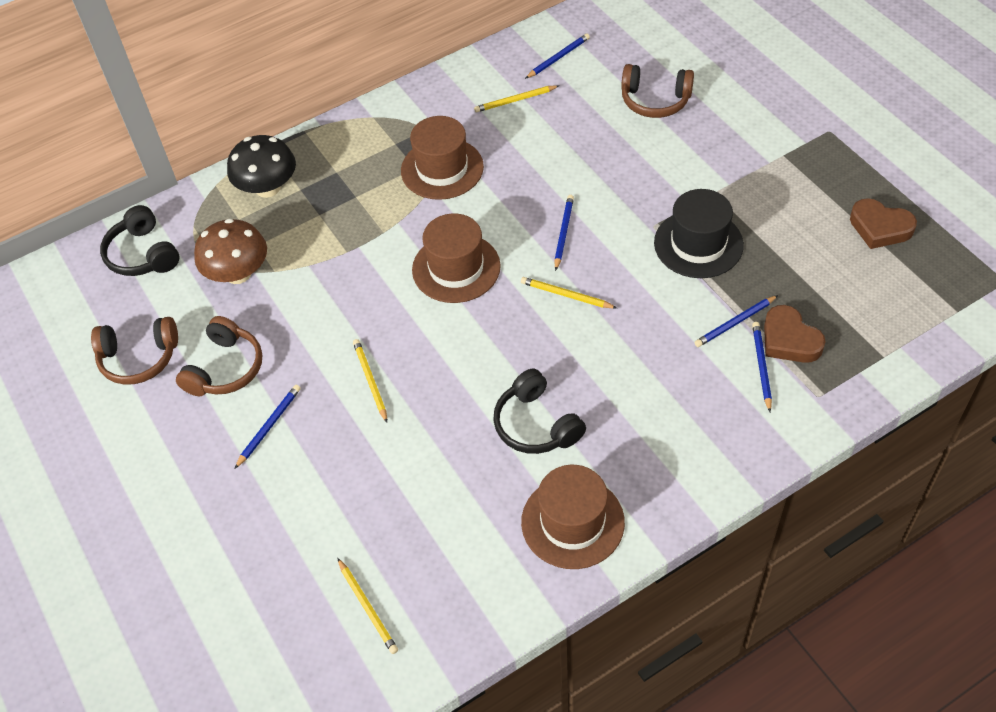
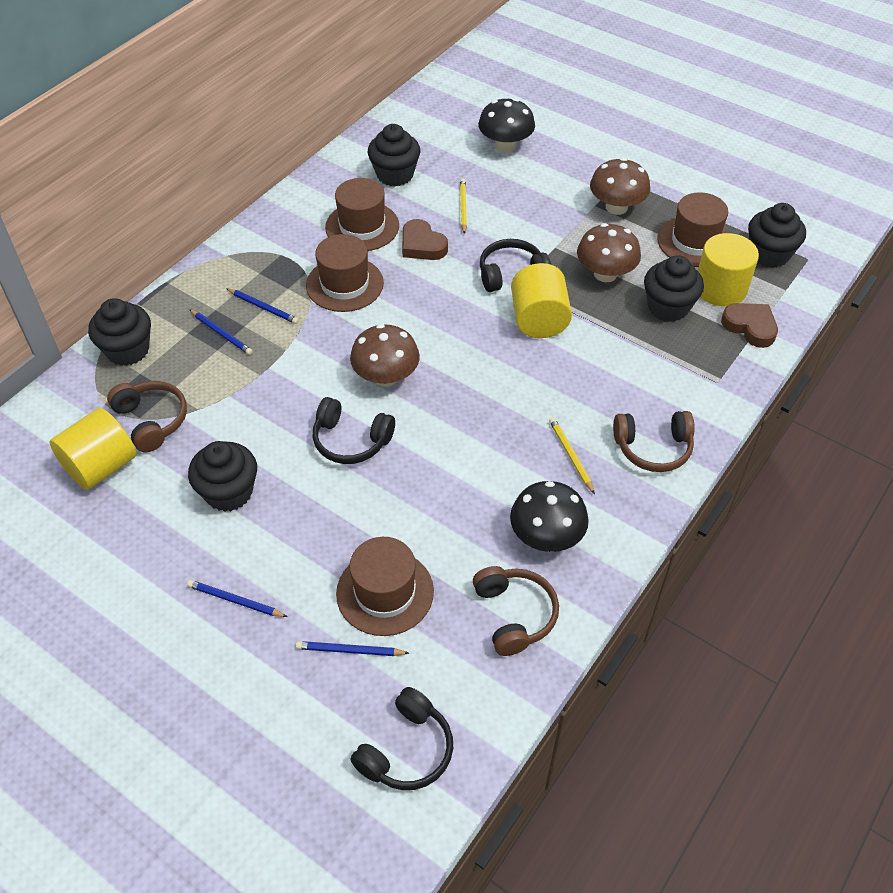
black cupcake: 0 -> 5
black hat: 1 -> 0
black headphones: 2 -> 3
black mushroom: 1 -> 2
blue pencil: 5 -> 4
brown hat: 3 -> 4
brown mushroom: 1 -> 3
yellow cylinder: 0 -> 3
yellow pencil: 4 -> 2

